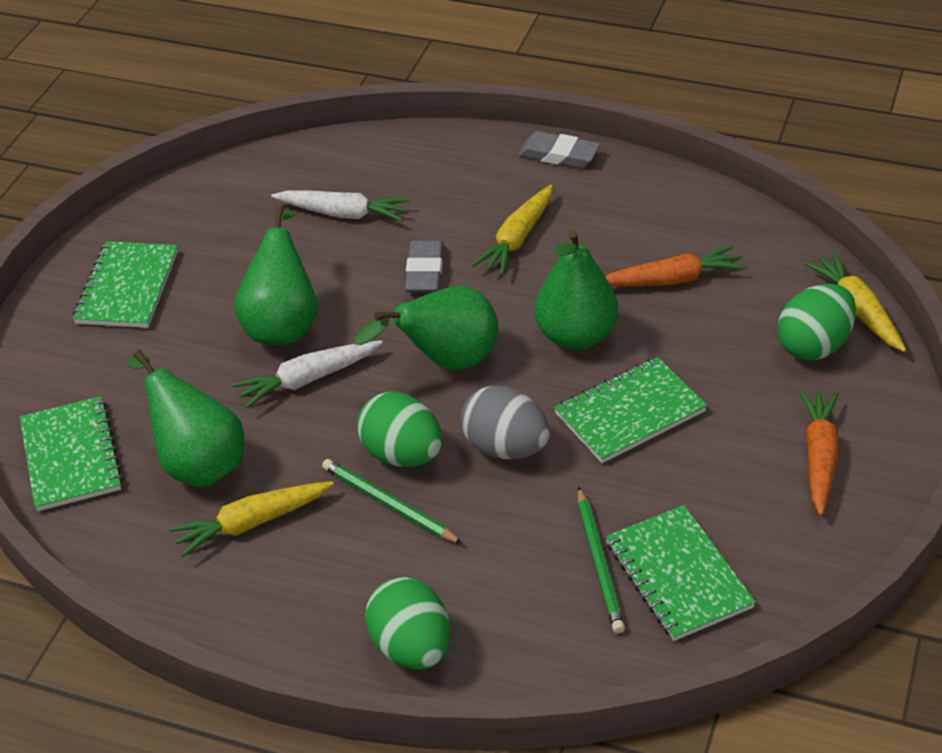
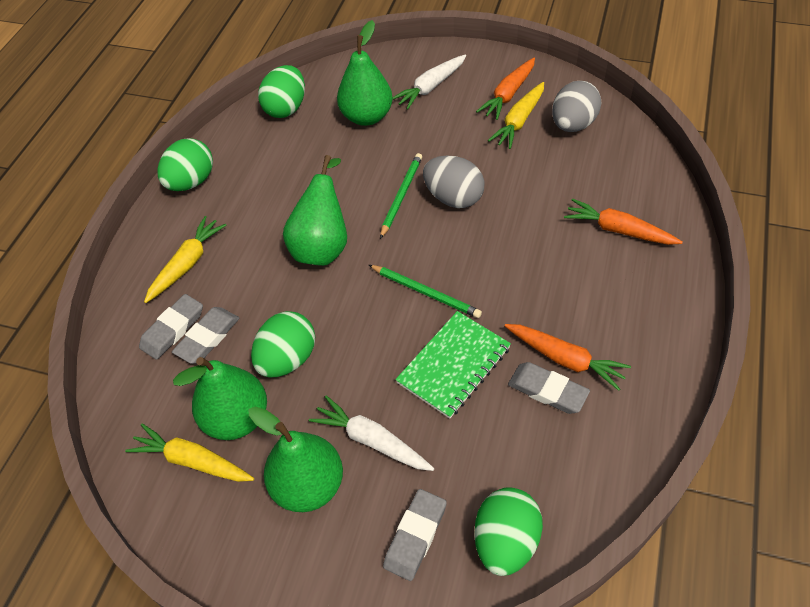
green egg: 3 -> 4
green notebook: 4 -> 1
grey egg: 1 -> 2
grey eraser: 2 -> 4
orange carrot: 2 -> 3

